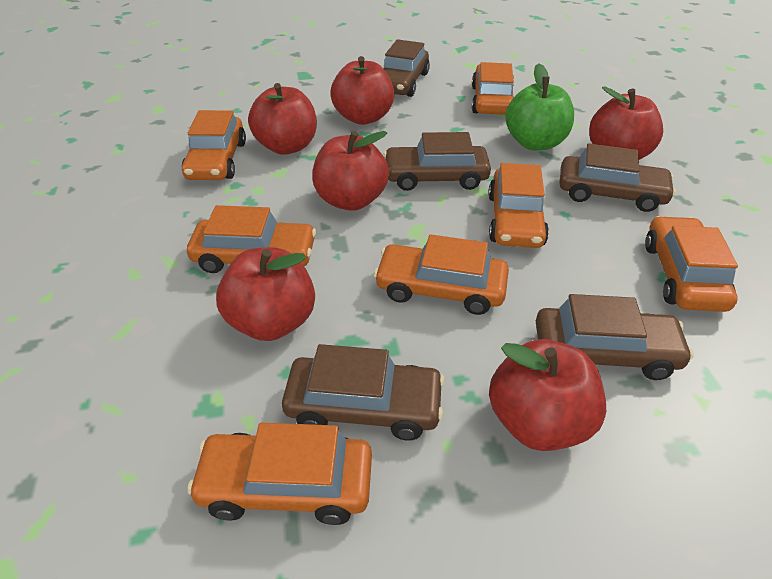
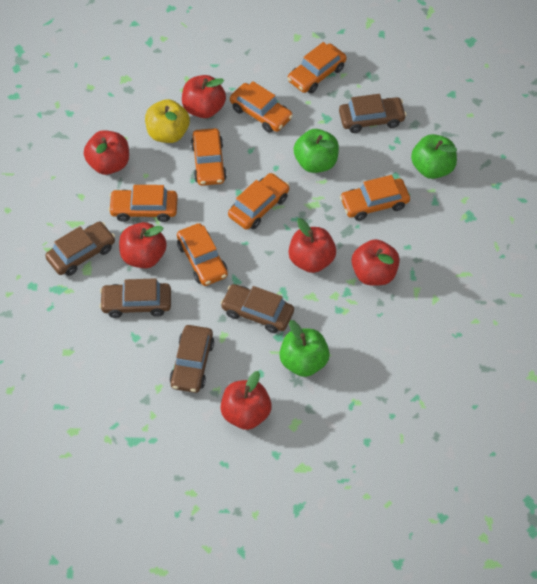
green apple: 1 -> 3
yellow apple: 0 -> 1

